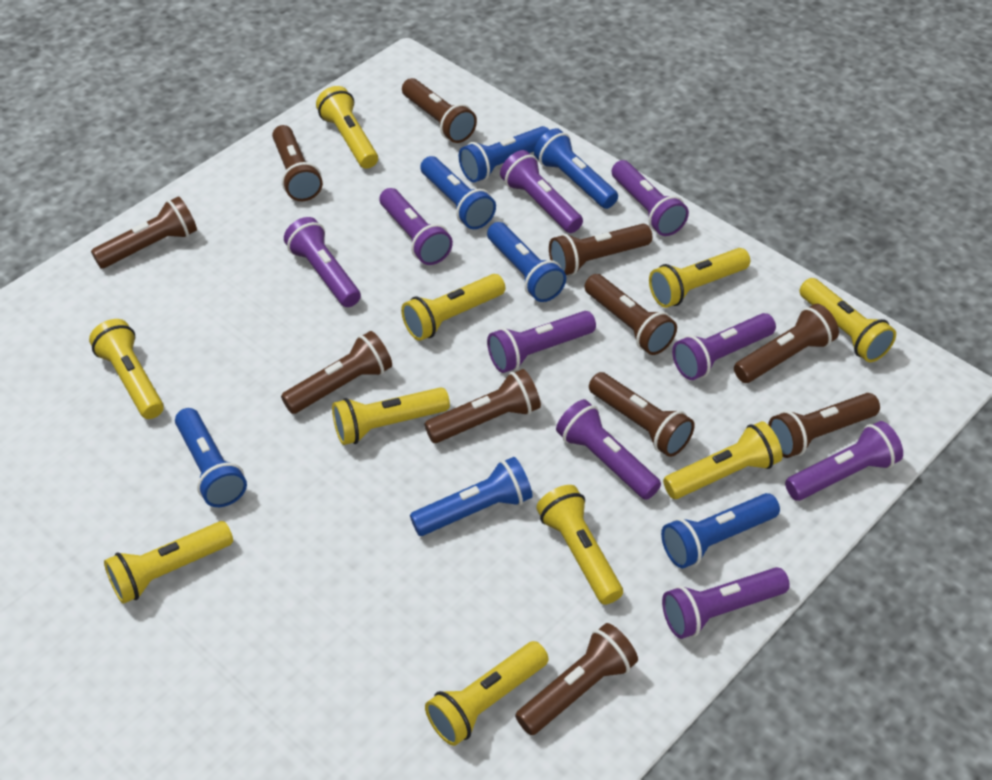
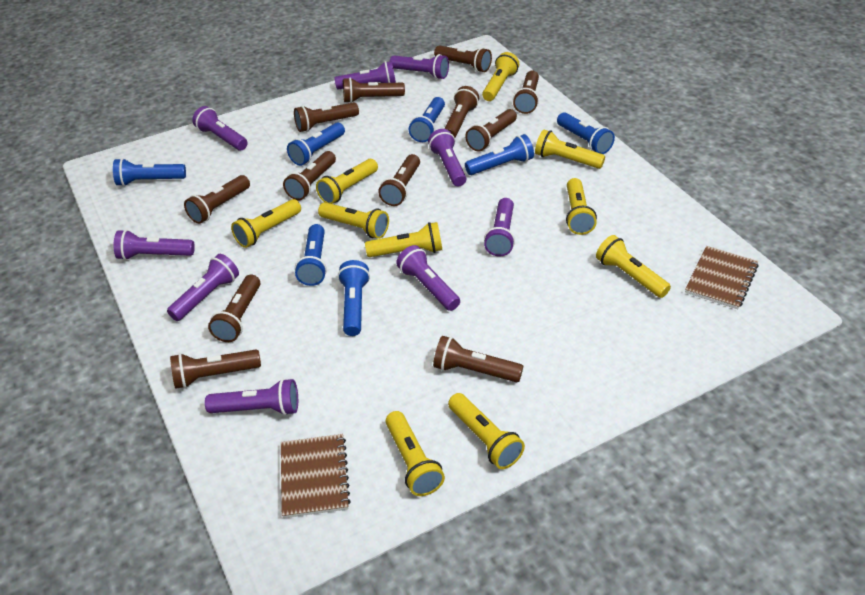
brown flashlight: 11 -> 12
brown notebook: 0 -> 2

